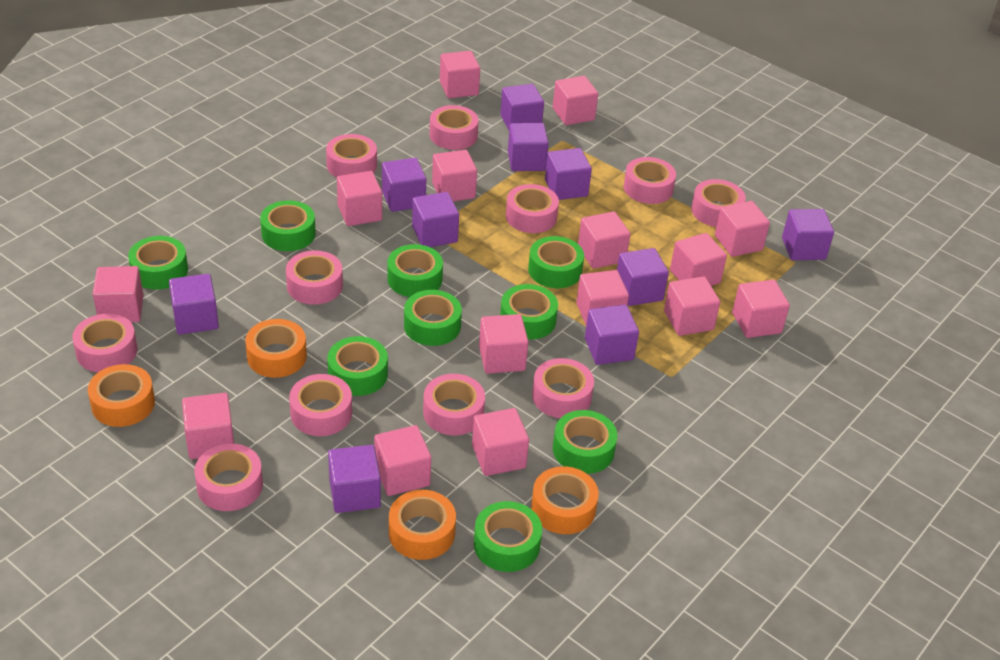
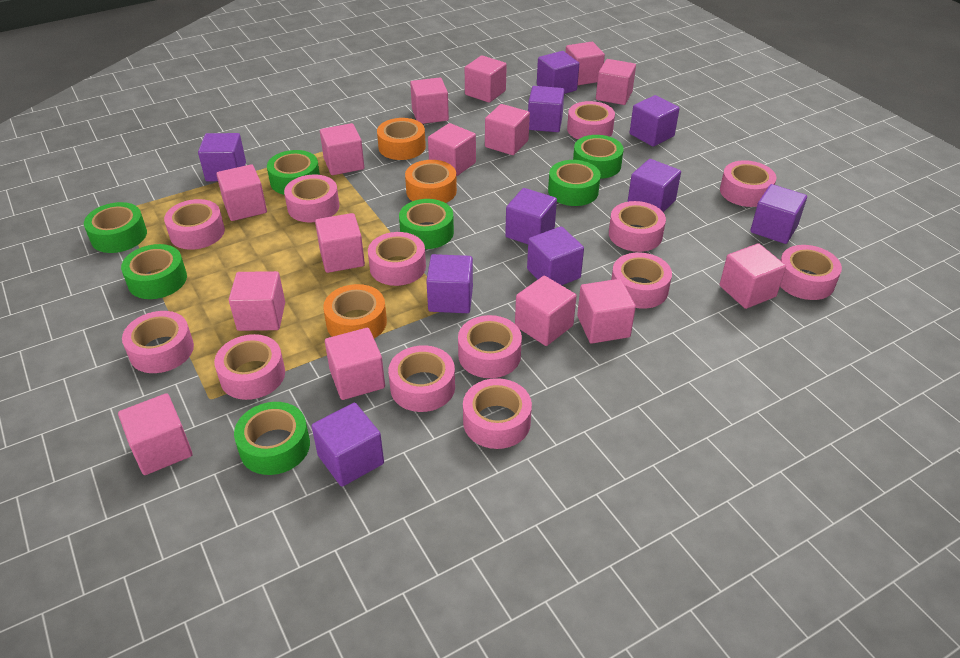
green tape: 9 -> 7
orange tape: 4 -> 3
pink tape: 11 -> 13

